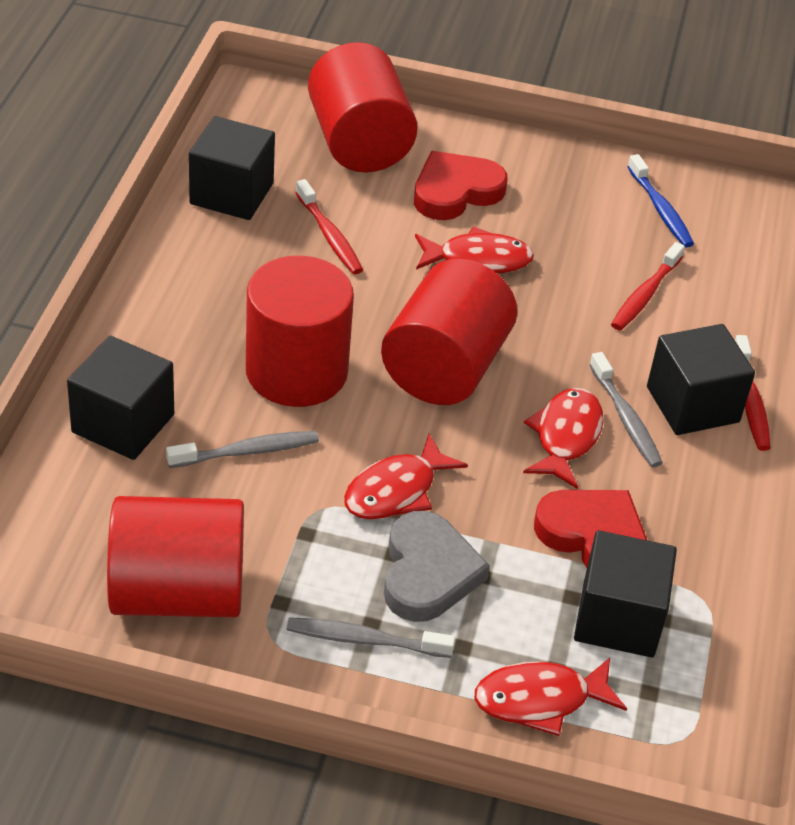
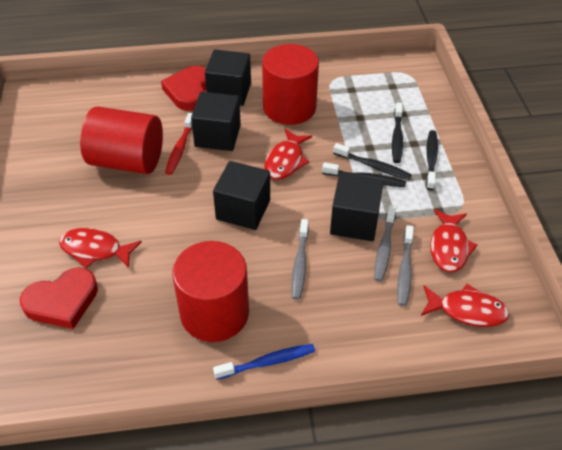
black toothbrush: 0 -> 4
grey heart: 1 -> 0
red cylinder: 4 -> 3
red toothbrush: 3 -> 1

